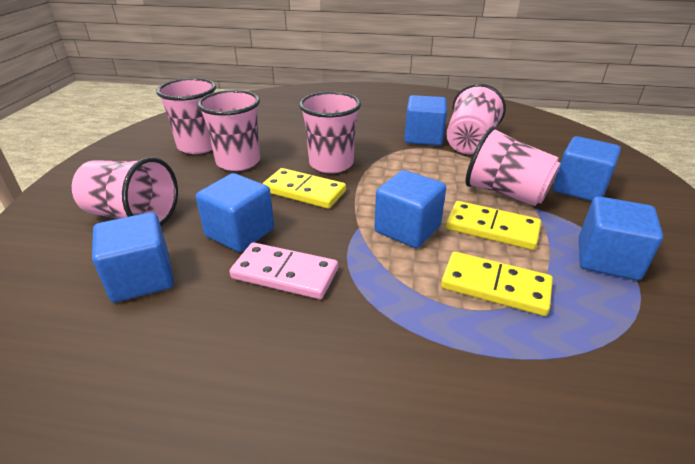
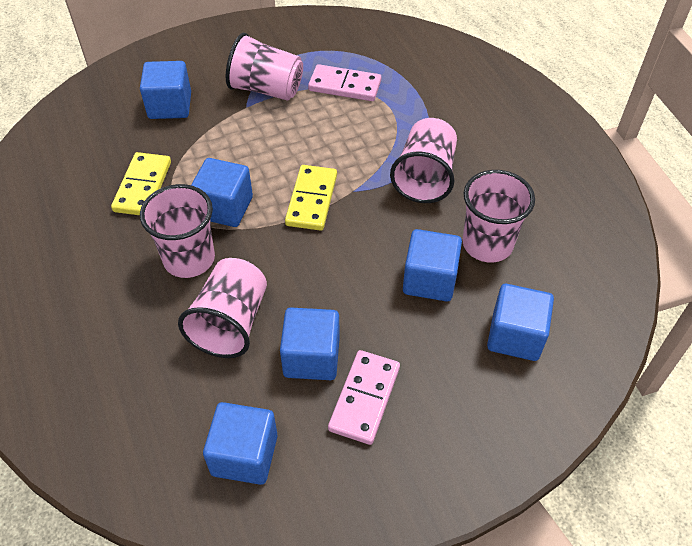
pink cup: 6 -> 5
pink domino: 1 -> 2
yellow domino: 3 -> 2

